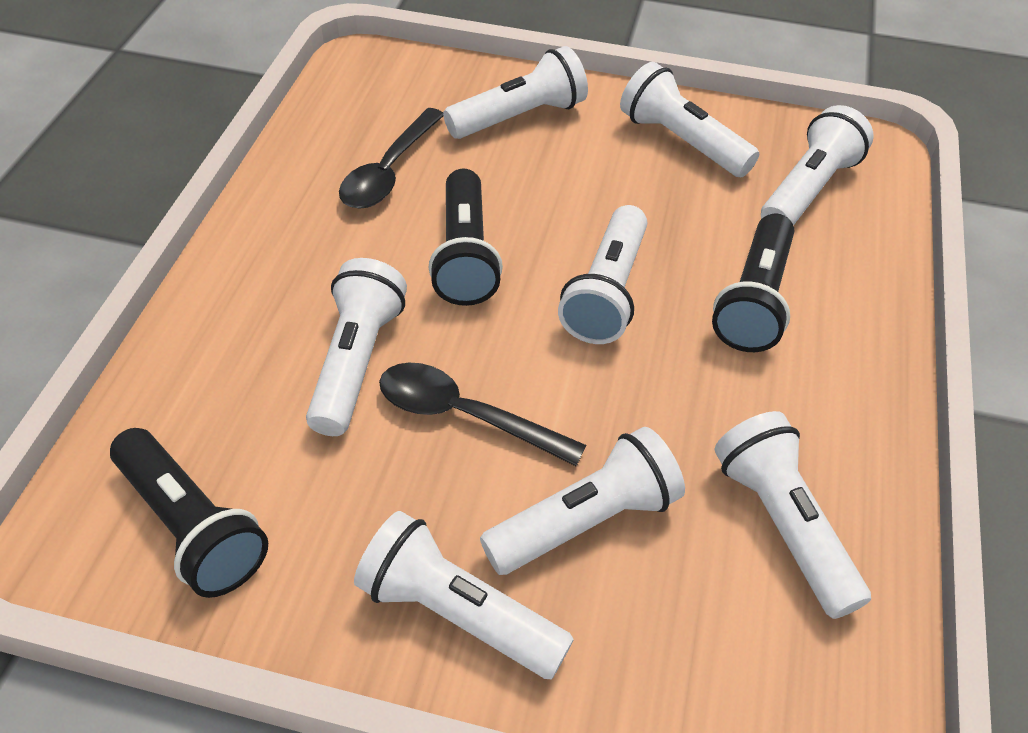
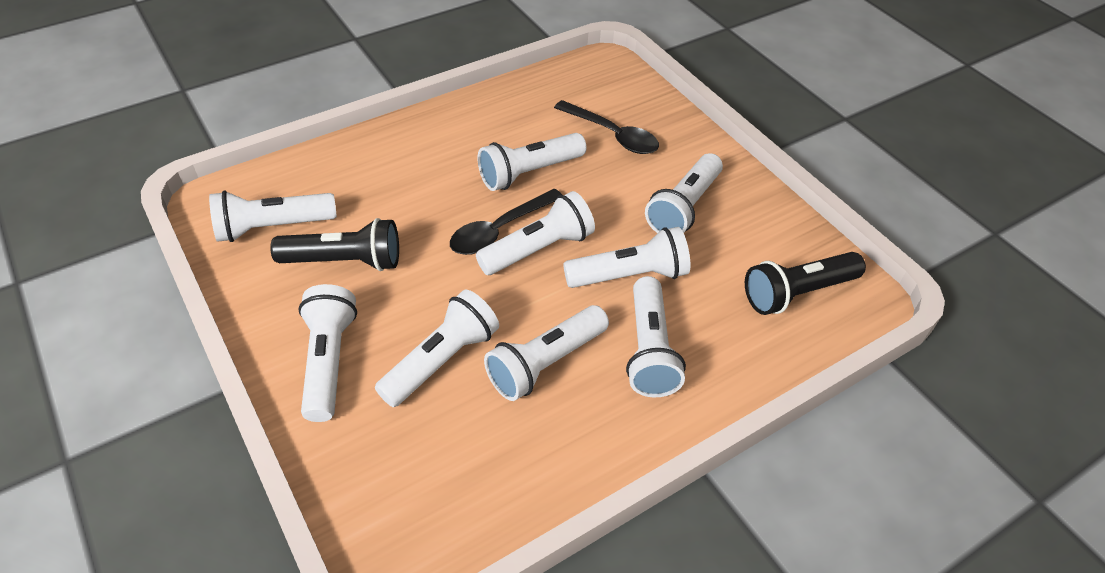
black flashlight: 3 -> 2
white flashlight: 8 -> 9

